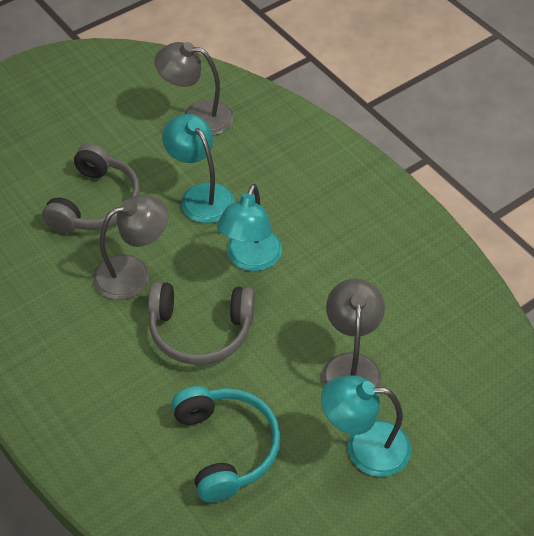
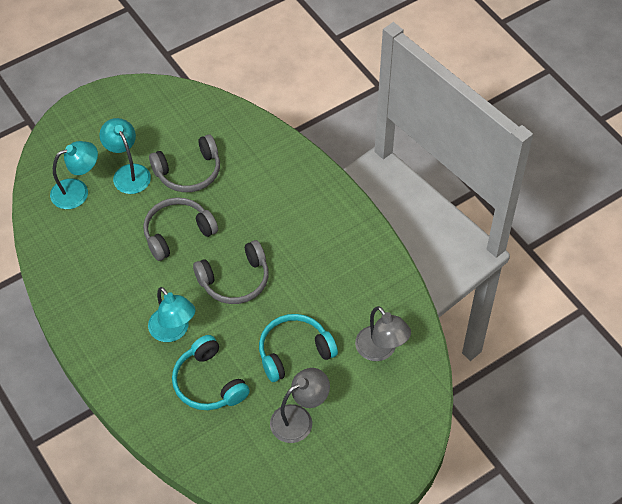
grey headphones: 2 -> 3
grey lamp: 3 -> 2
turquoise headphones: 1 -> 2

